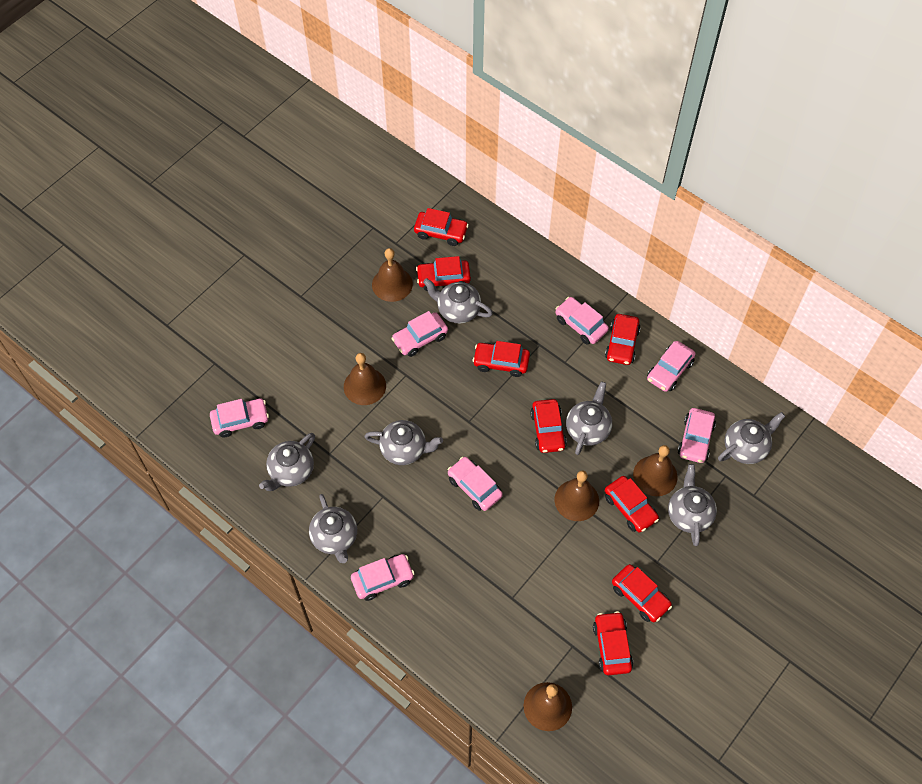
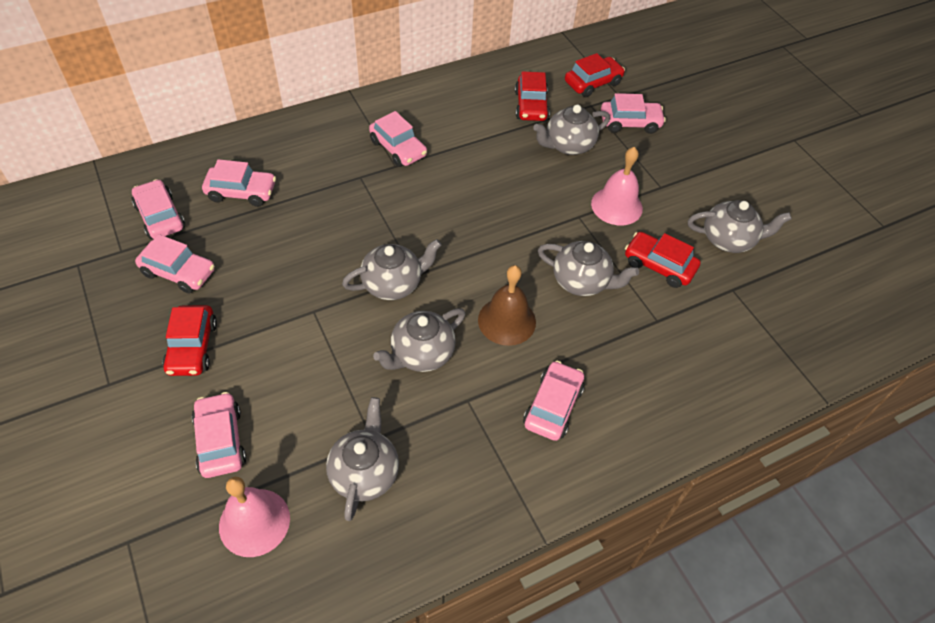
brown bell: 5 -> 1
grey teapot: 7 -> 6
pink bell: 0 -> 2
red car: 8 -> 4

